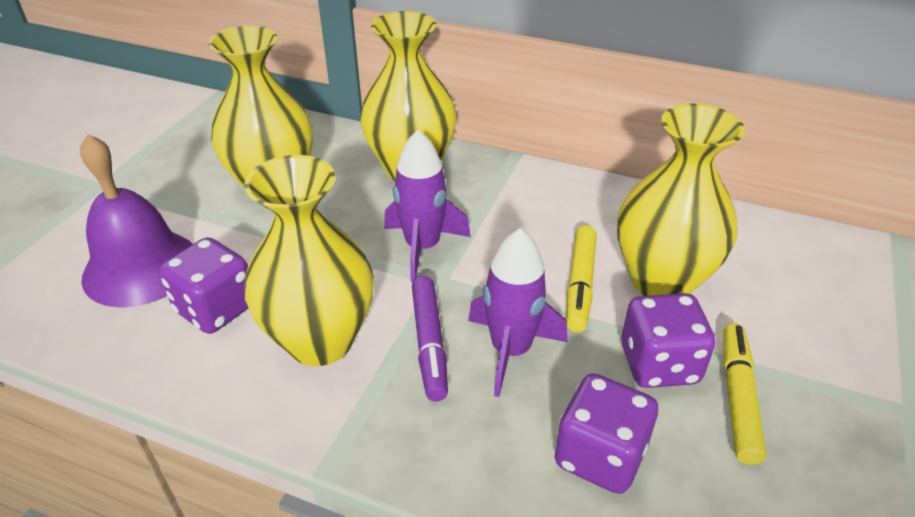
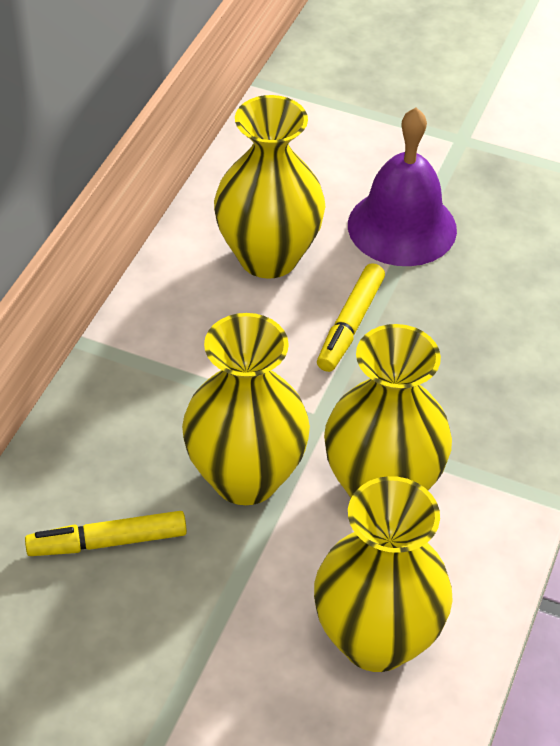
purple dice: 3 -> 0
purple marker: 1 -> 0
purple rocket: 2 -> 0

